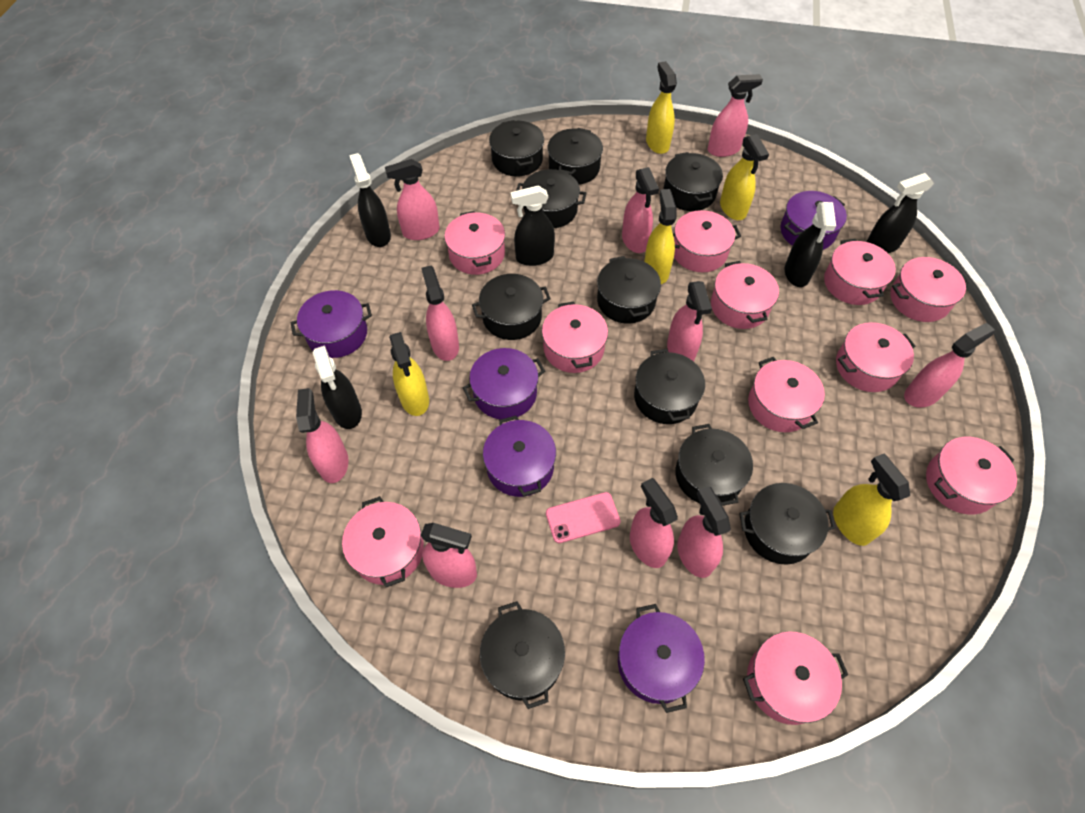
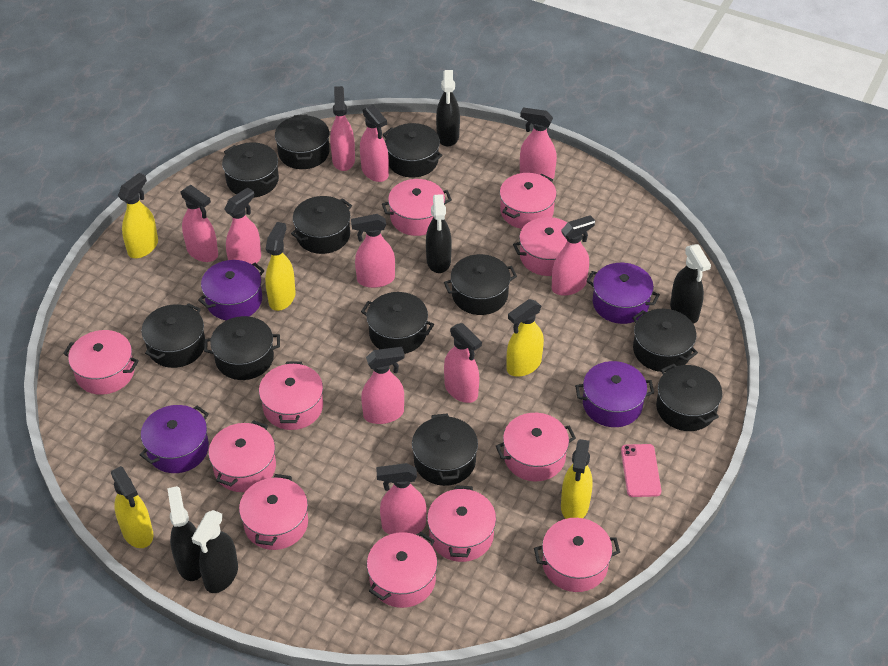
black pot: 10 -> 11
purple pot: 5 -> 4

